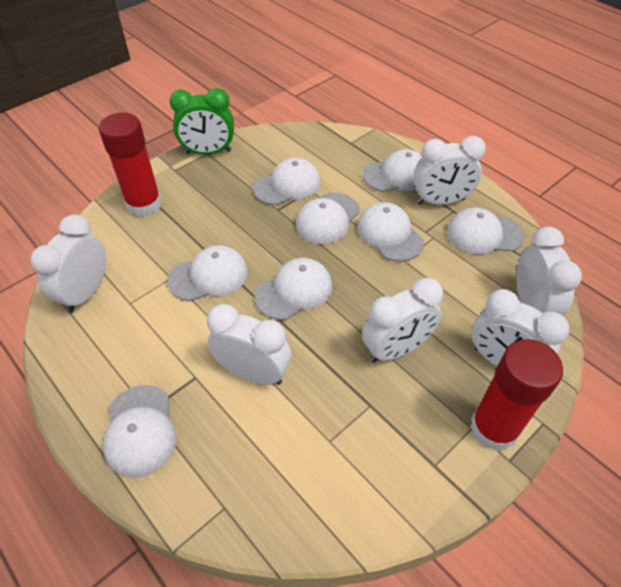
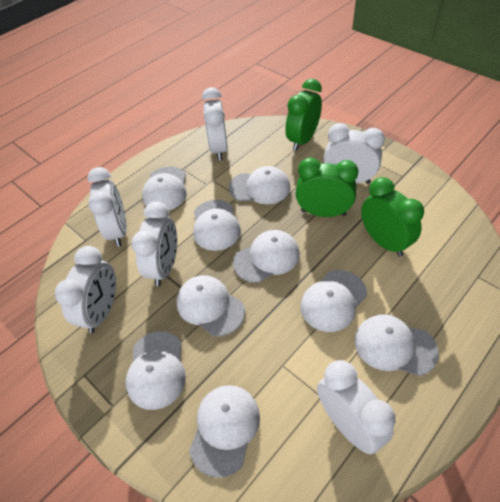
green clock: 1 -> 3
red glue stick: 2 -> 0
white cap: 8 -> 9

